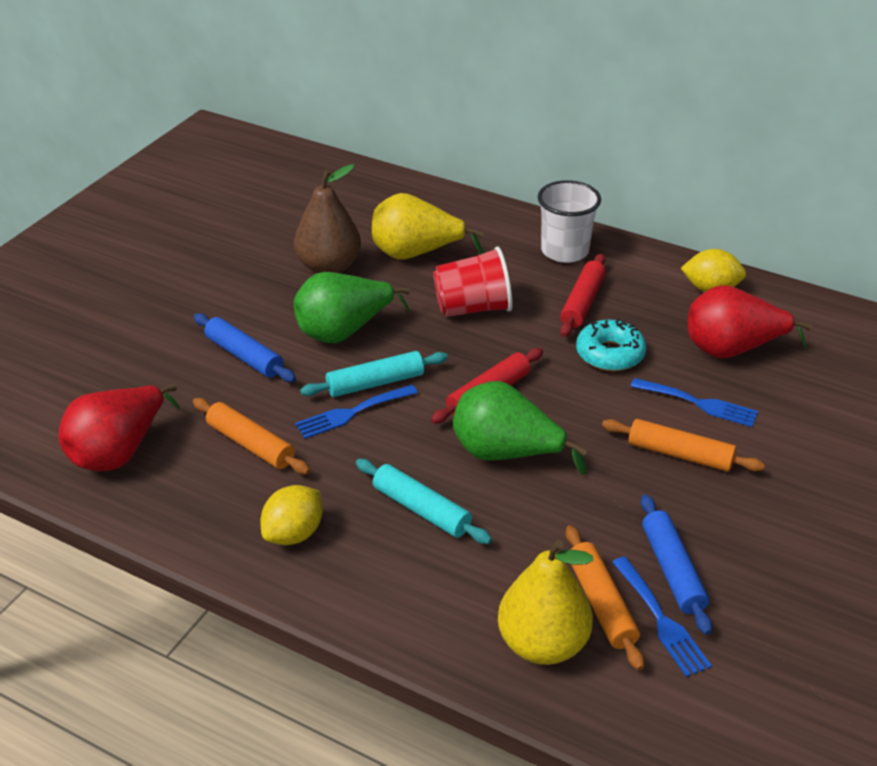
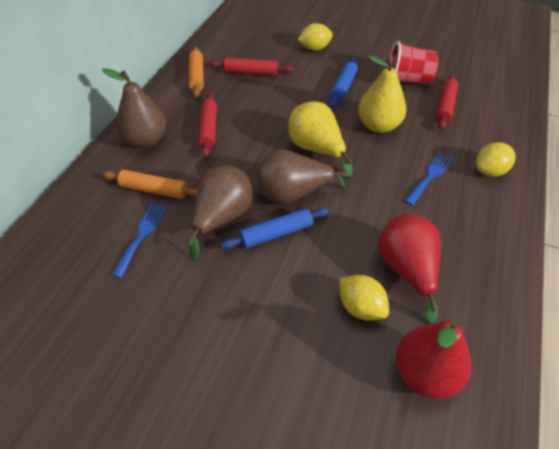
blue fork: 3 -> 2
brown pear: 1 -> 3
green pear: 2 -> 0
orange rolling pin: 3 -> 2
red rolling pin: 2 -> 3
turquoise donut: 1 -> 0
turquoise rolling pin: 2 -> 0
white cup: 1 -> 0
yellow lemon: 2 -> 3

